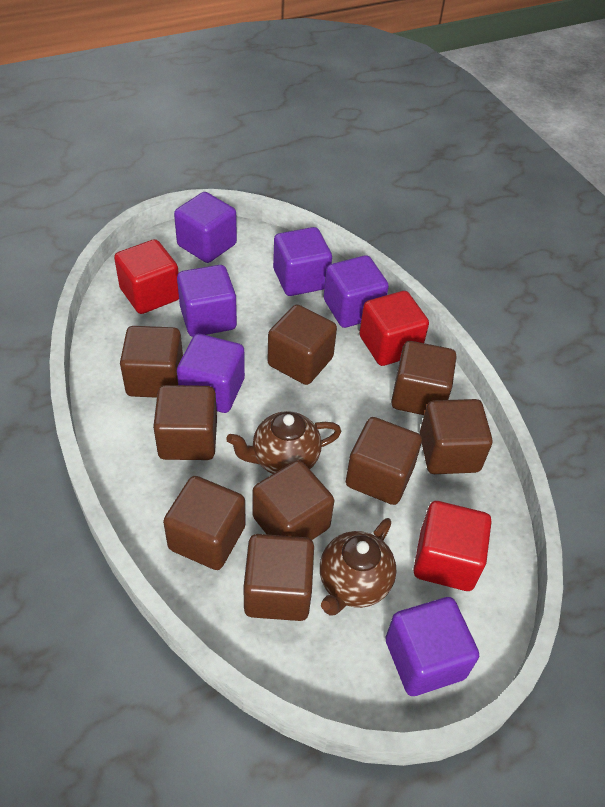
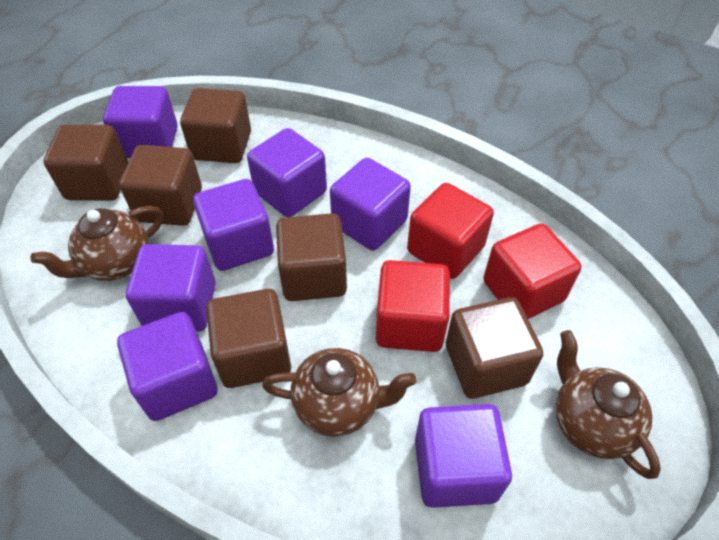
brown cube: 9 -> 6
brown teapot: 2 -> 3
purple cube: 6 -> 7

